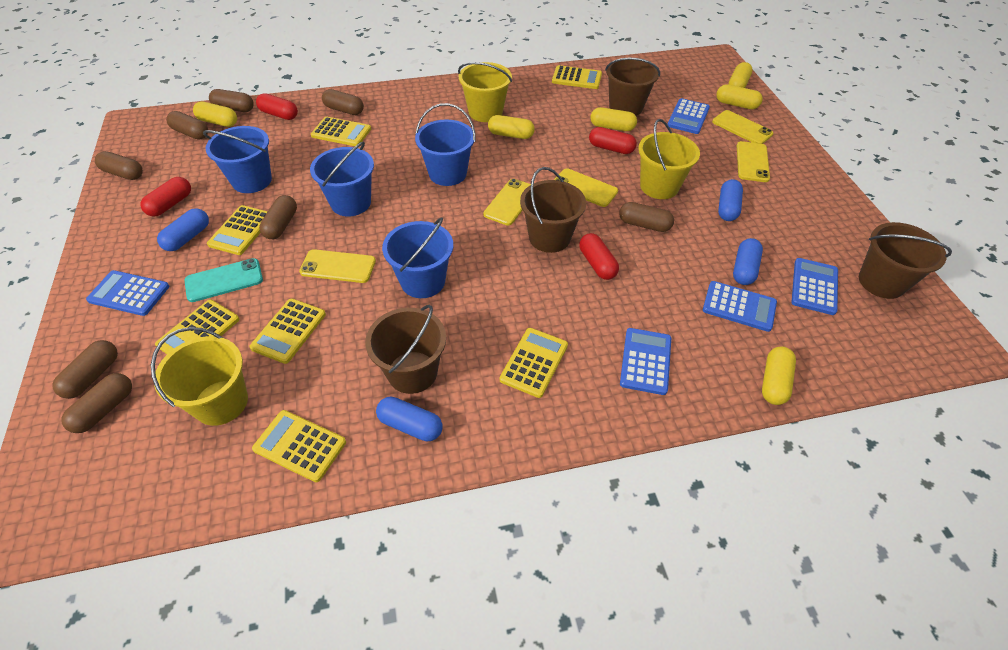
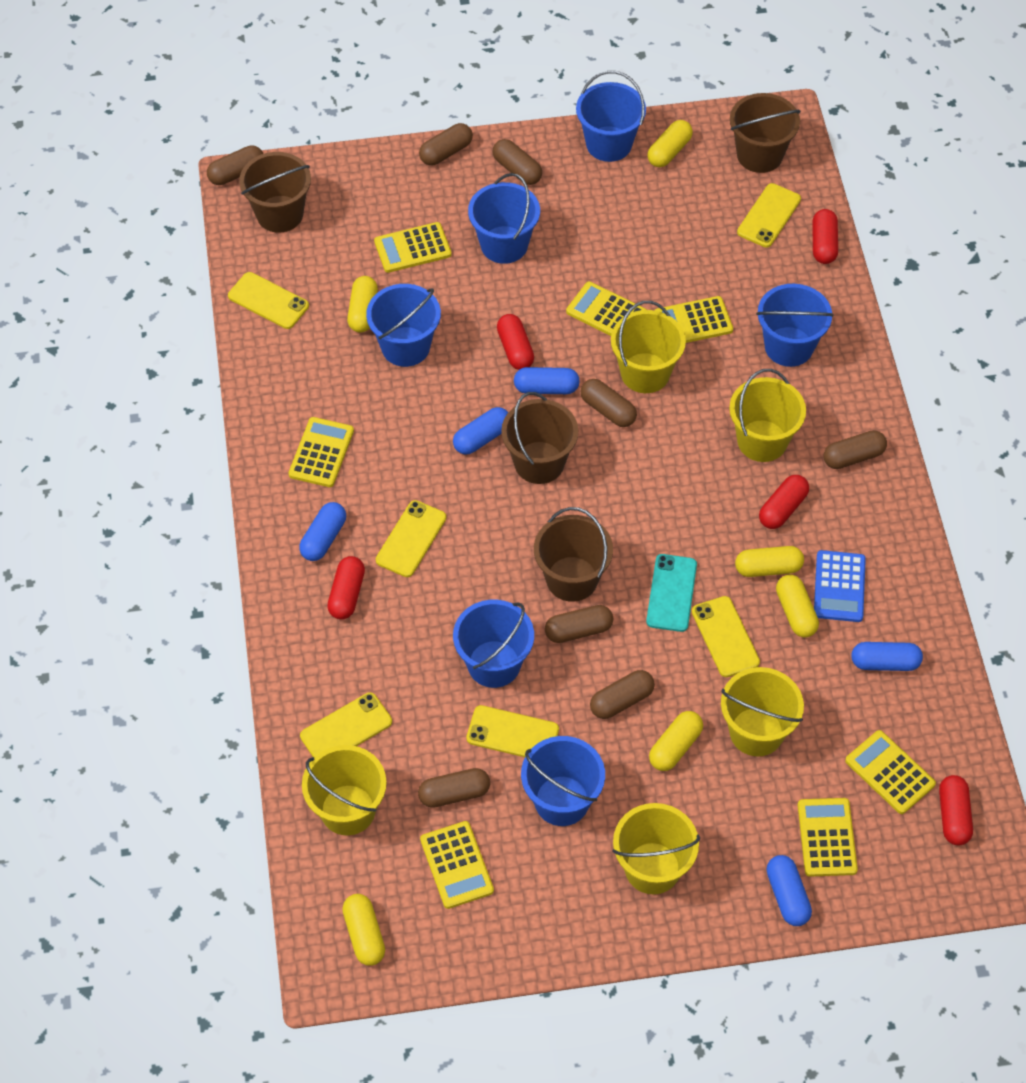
blue bucket: 4 -> 6
blue calculator: 5 -> 1
blue capsule: 4 -> 5
red capsule: 4 -> 5
yellow bucket: 3 -> 5
yellow phone: 5 -> 6

